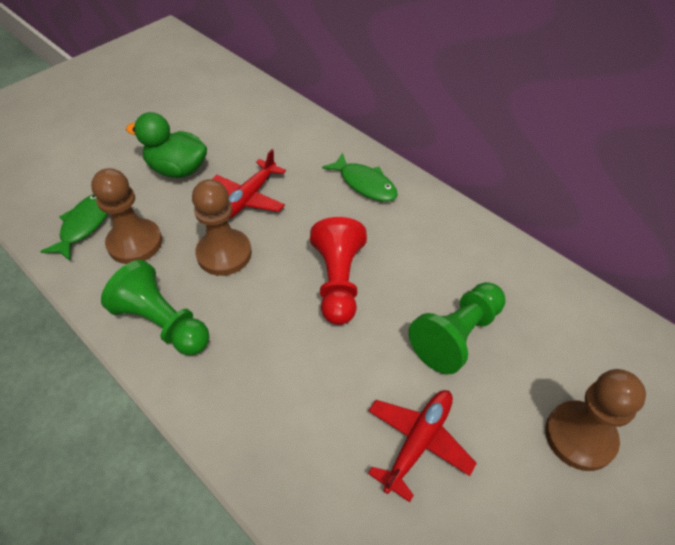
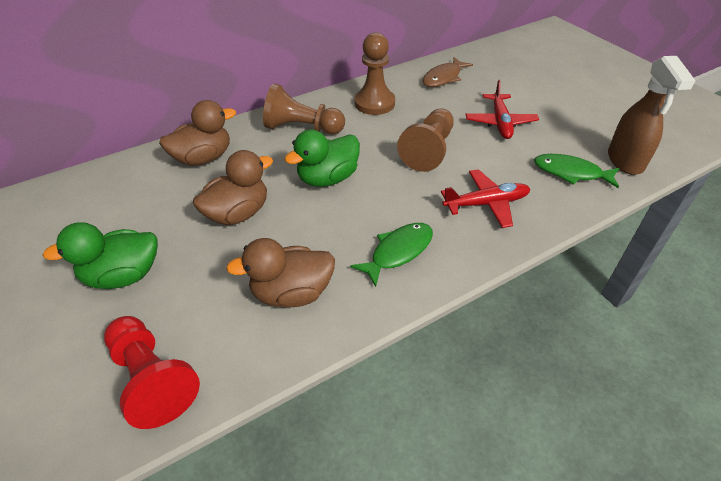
brown duck: 0 -> 3
brown fish: 0 -> 1
brown spray bottle: 0 -> 1
green duck: 1 -> 2
green pawn: 2 -> 0

